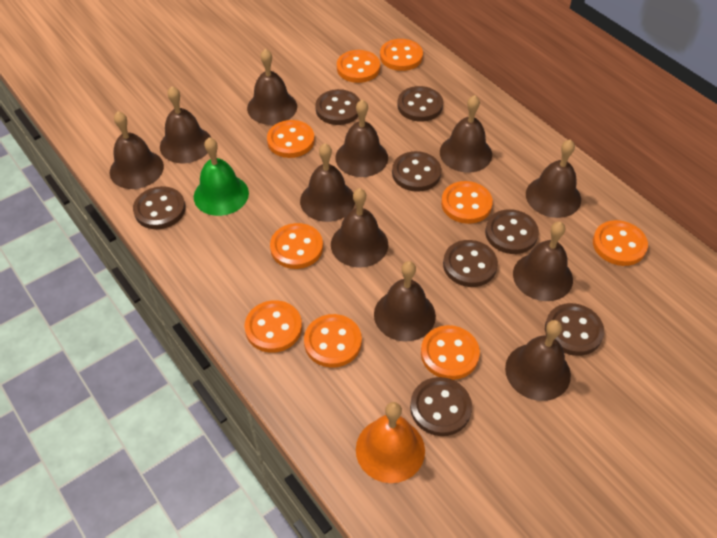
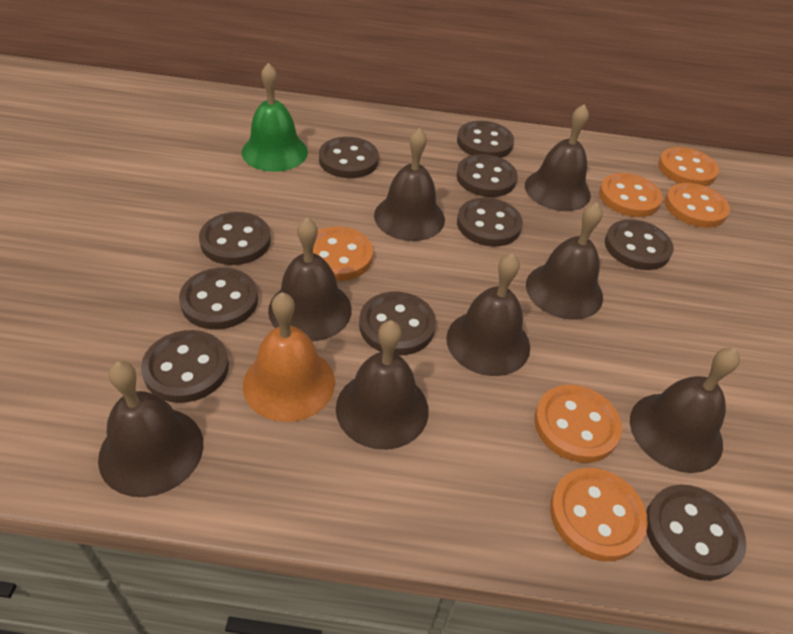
brown bell: 11 -> 8
brown button: 8 -> 10
orange button: 9 -> 6

